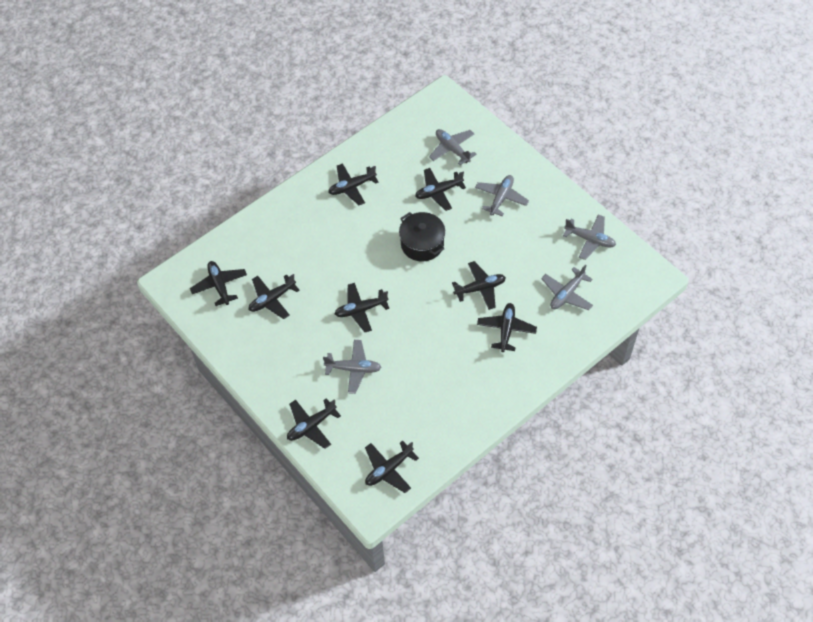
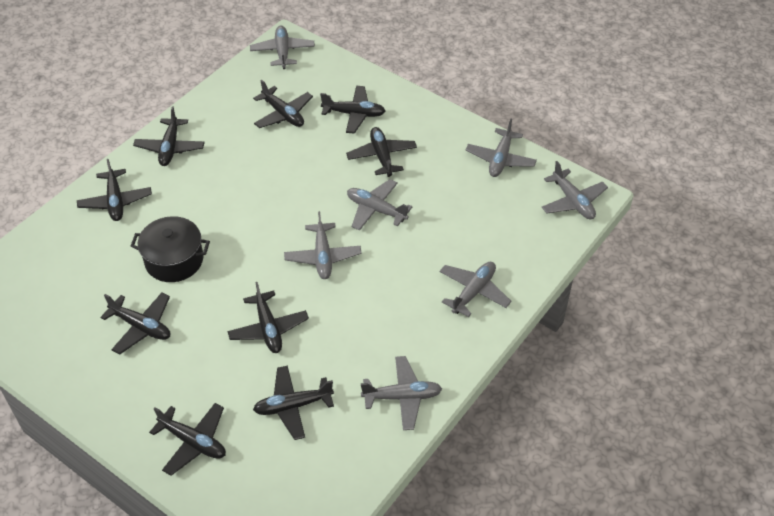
grey plane: 5 -> 7

